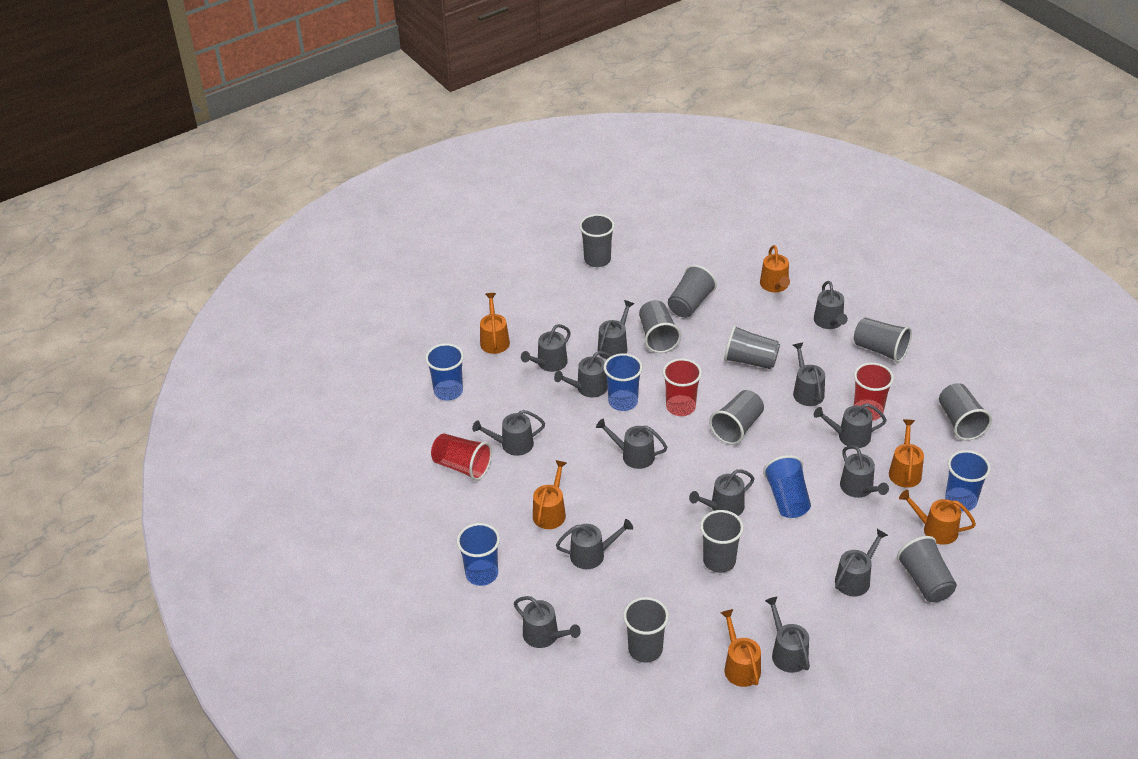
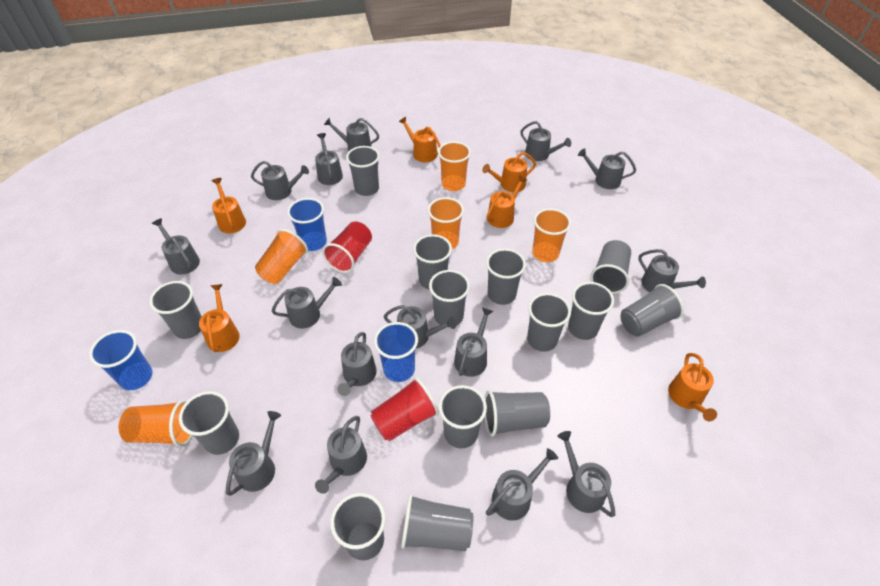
blue cup: 5 -> 3
grey cup: 10 -> 14
grey watering can: 14 -> 15
orange cup: 0 -> 5
red cup: 3 -> 2

